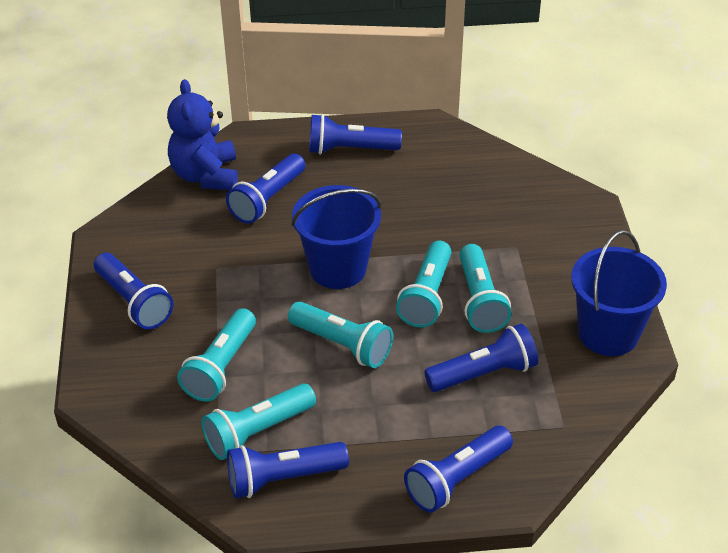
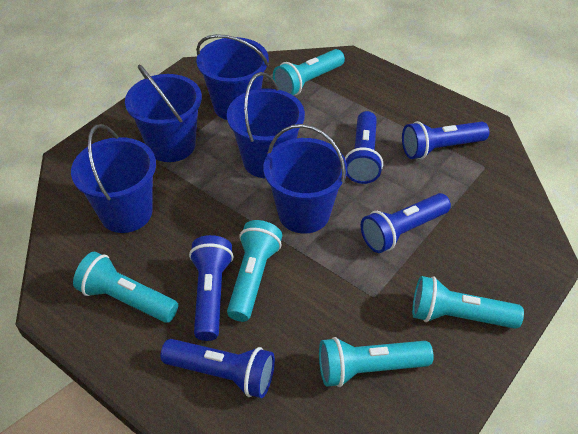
blue bucket: 2 -> 5
blue flashlight: 6 -> 5
blue teddy bear: 1 -> 0

